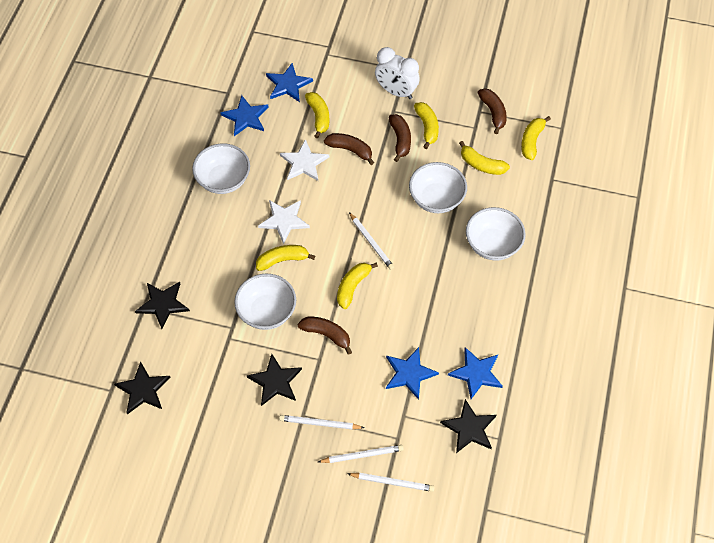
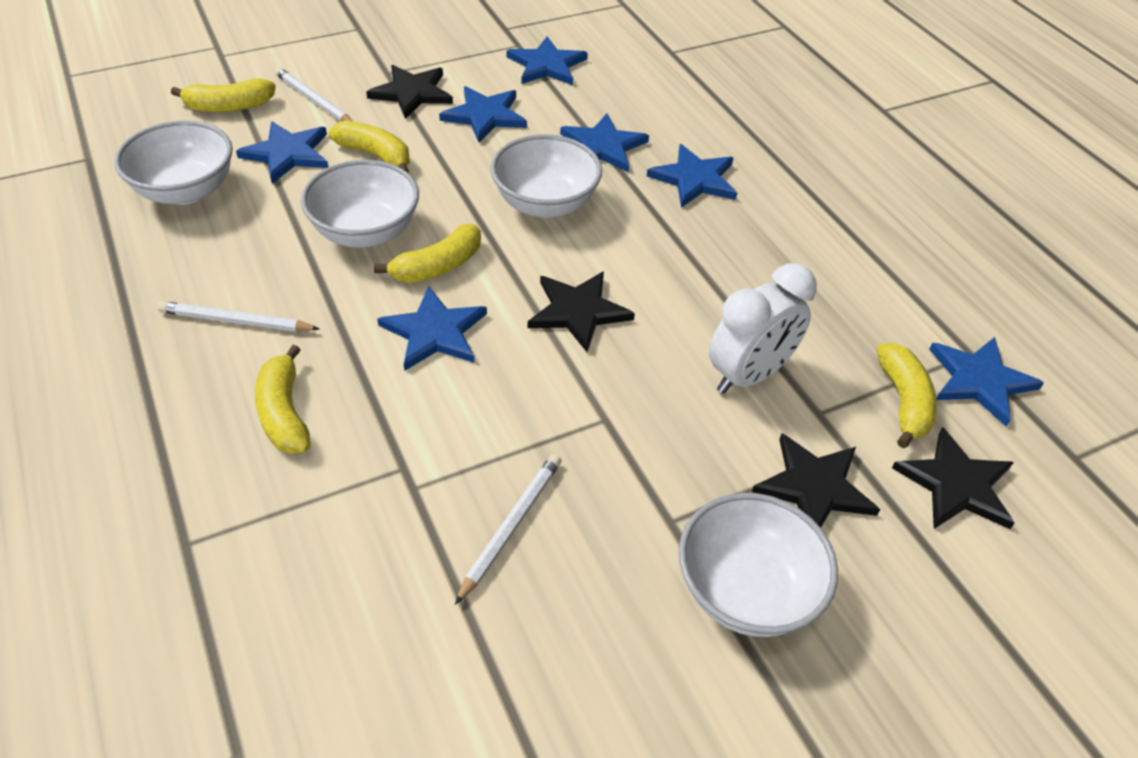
blue star: 4 -> 7
brown banana: 4 -> 0
white pencil: 4 -> 3
white star: 2 -> 0
yellow banana: 6 -> 5

